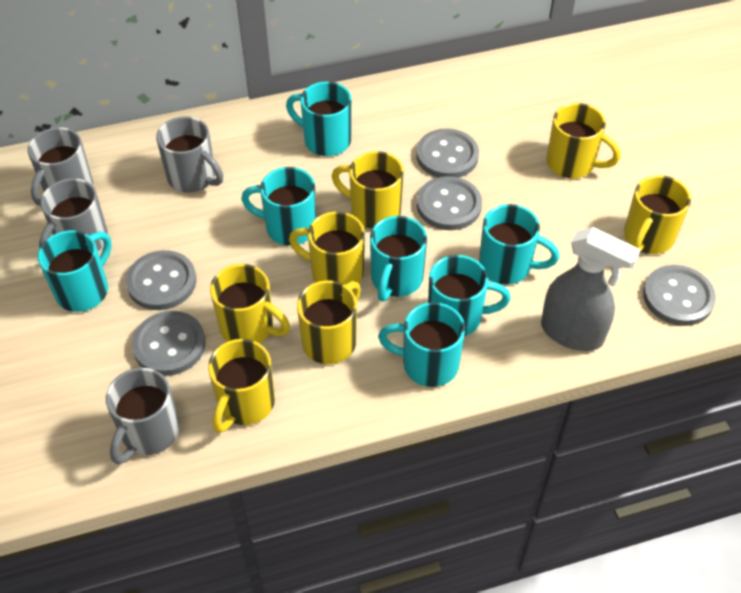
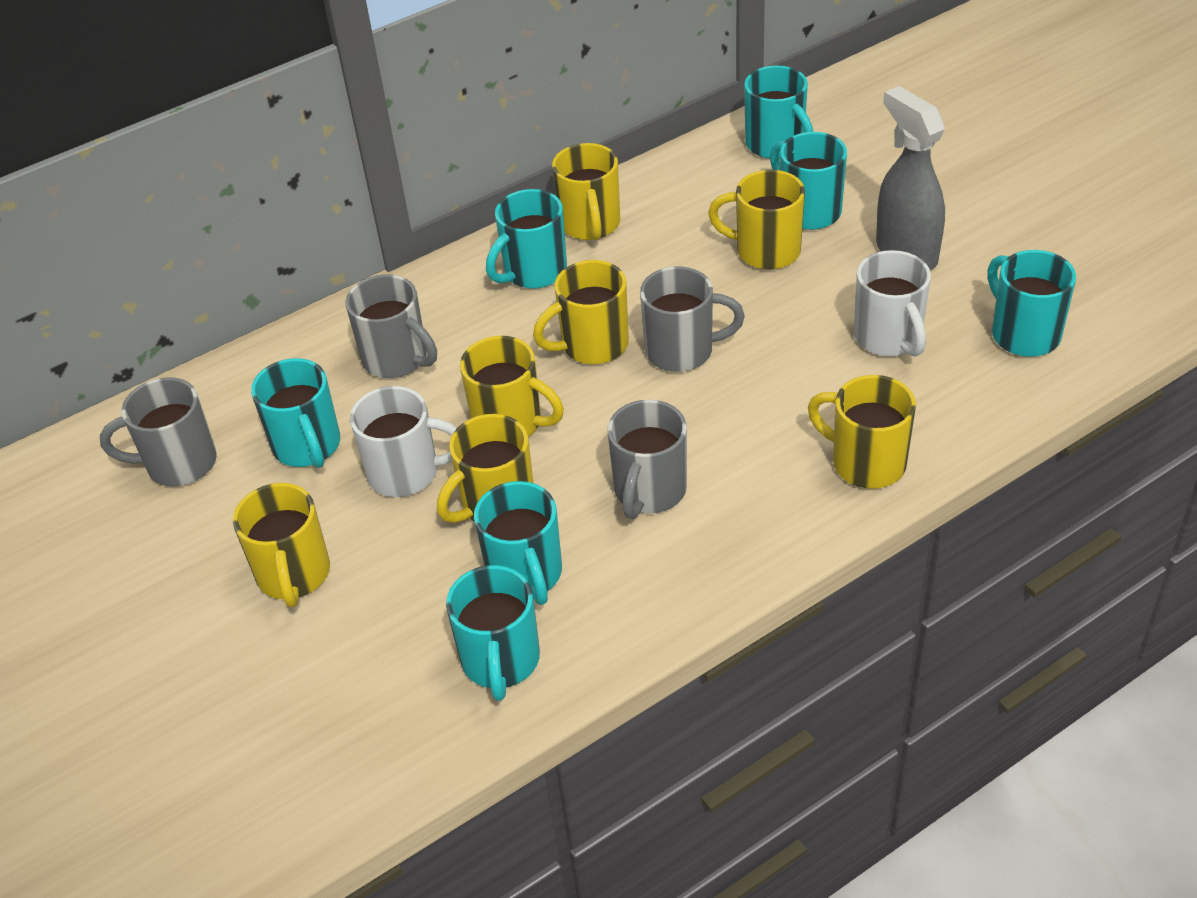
grey button: 5 -> 0
white mug: 0 -> 2

